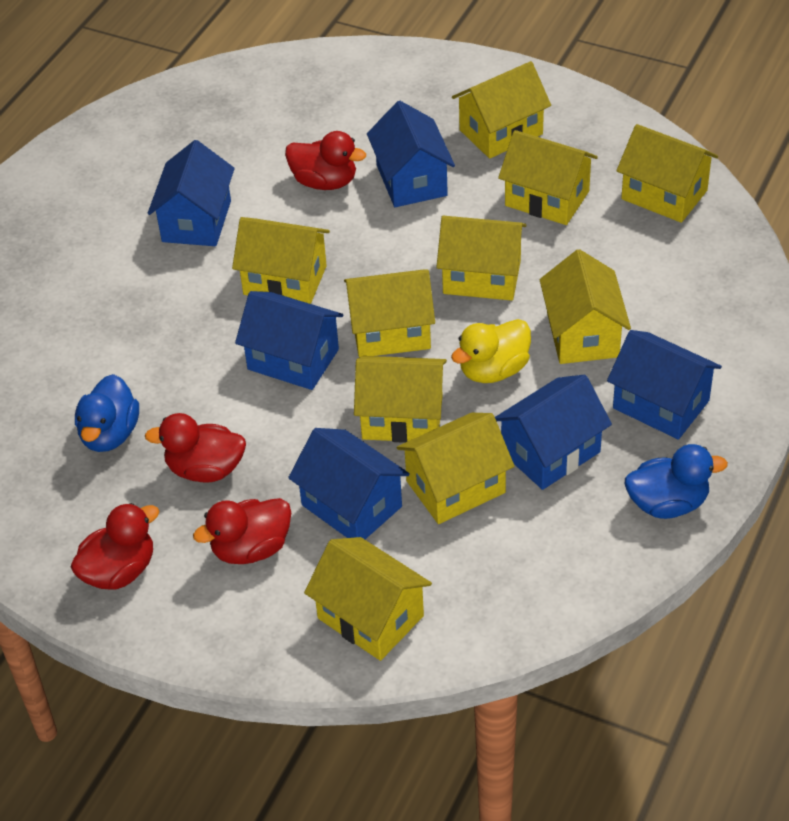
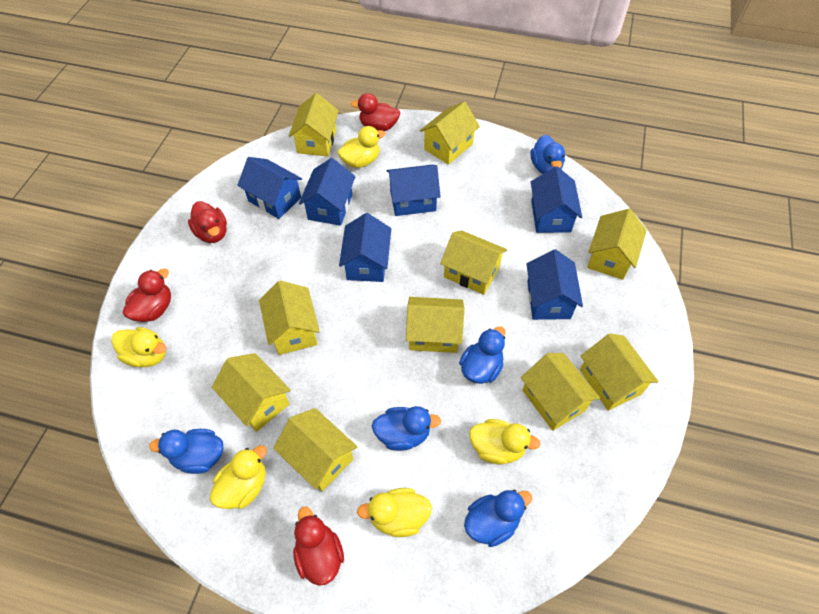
blue duck: 2 -> 5
yellow duck: 1 -> 5

